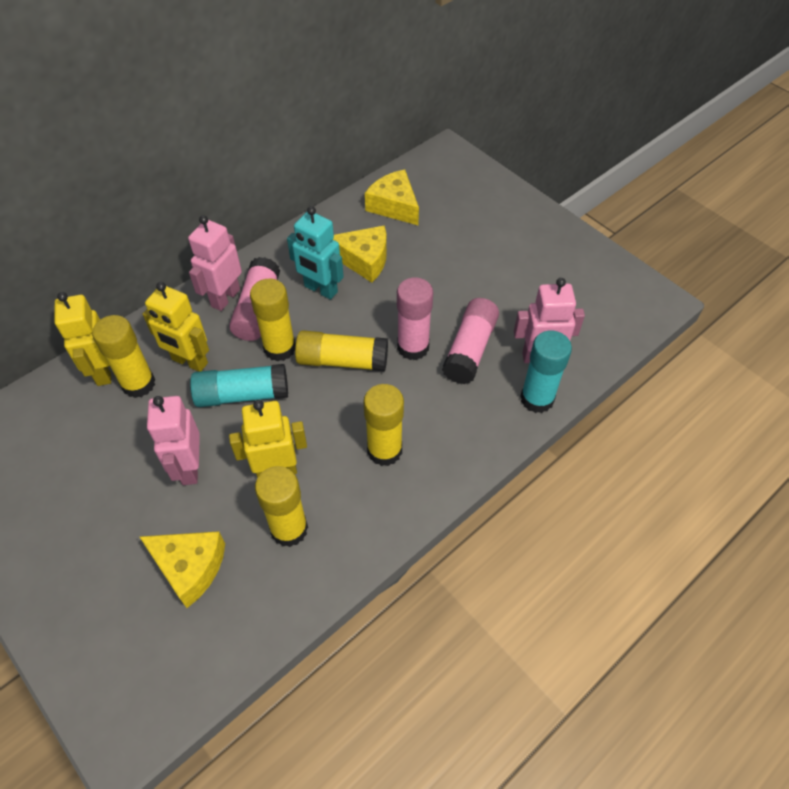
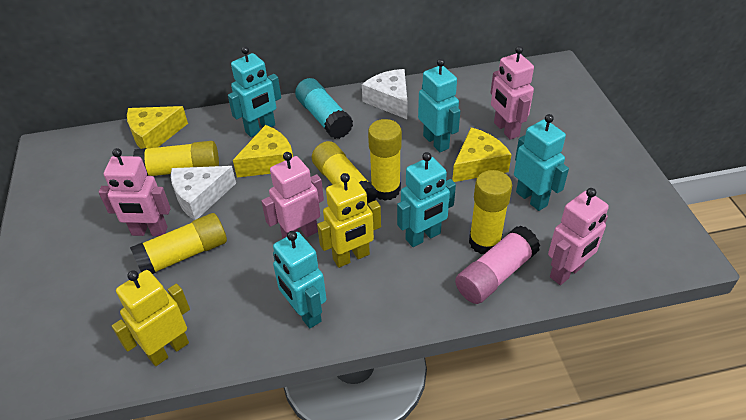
pink glue stick: 3 -> 1
pink robot: 3 -> 4
turquoise glue stick: 2 -> 1
turquoise robot: 1 -> 5
white cheese: 0 -> 2
yellow robot: 3 -> 2

